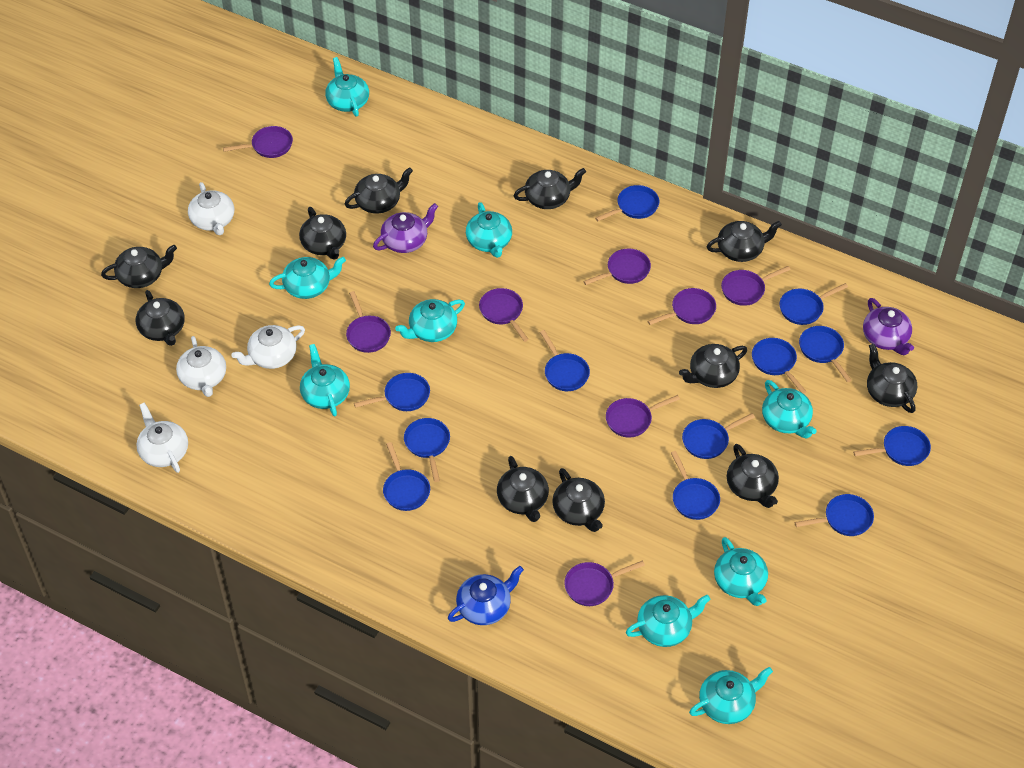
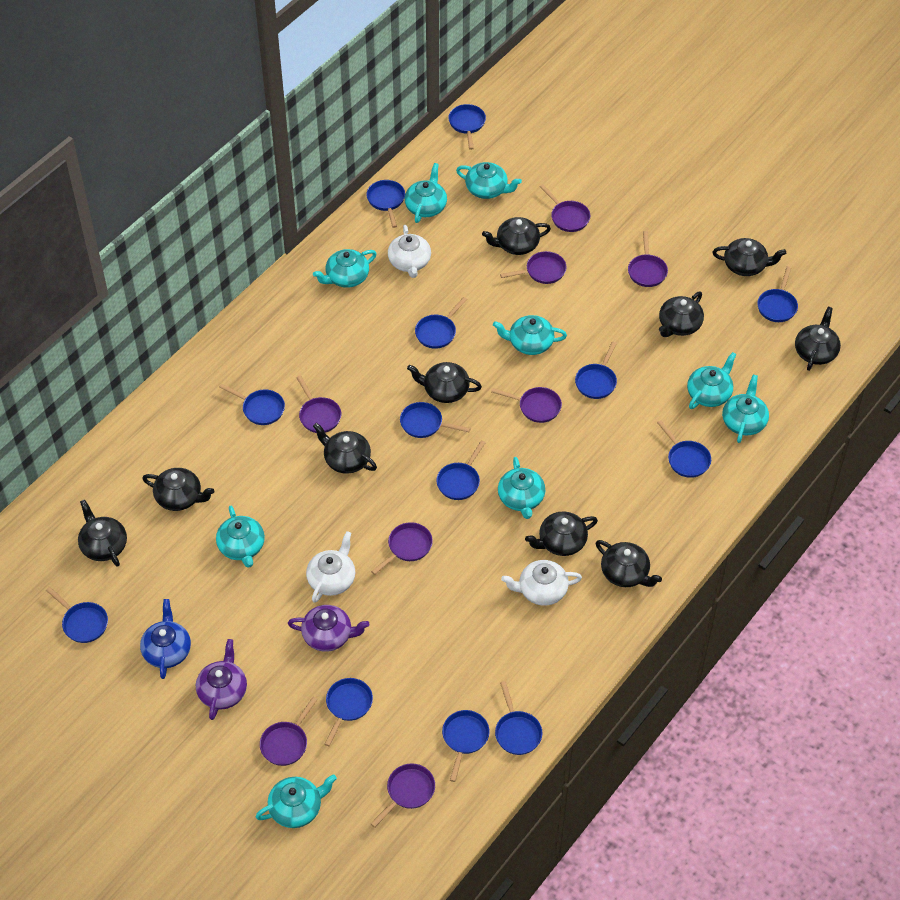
black teapot: 11 -> 10
blue pan: 12 -> 13
white teapot: 4 -> 3

